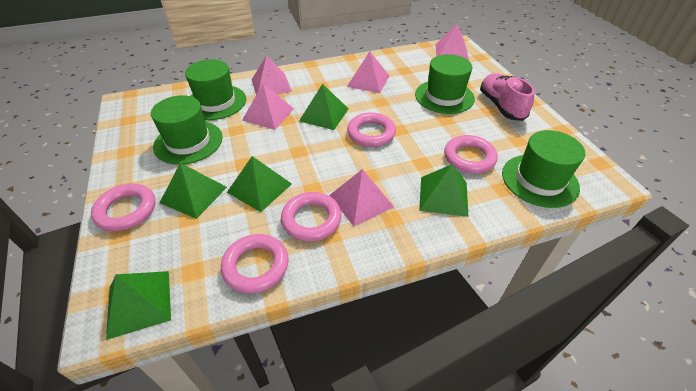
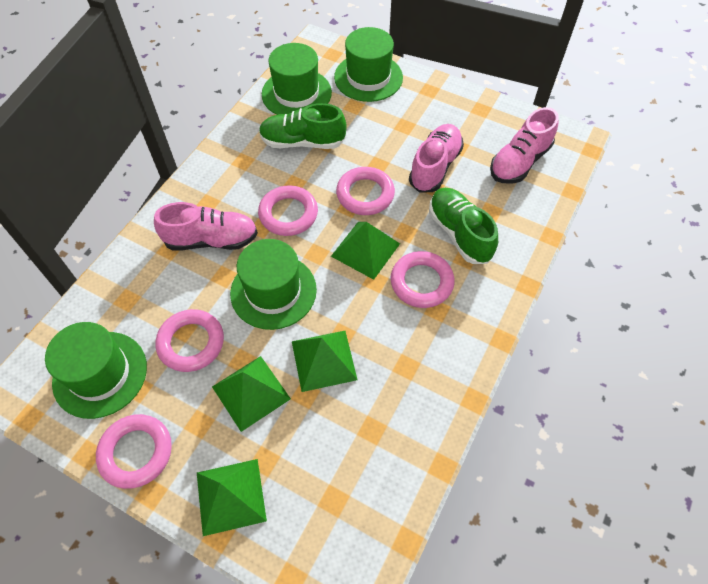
green pyramid: 5 -> 4
green shoe: 0 -> 2
pink pyramid: 5 -> 0
pink shoe: 1 -> 3

